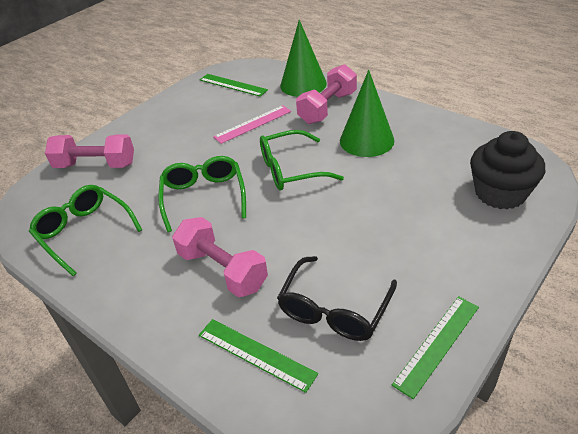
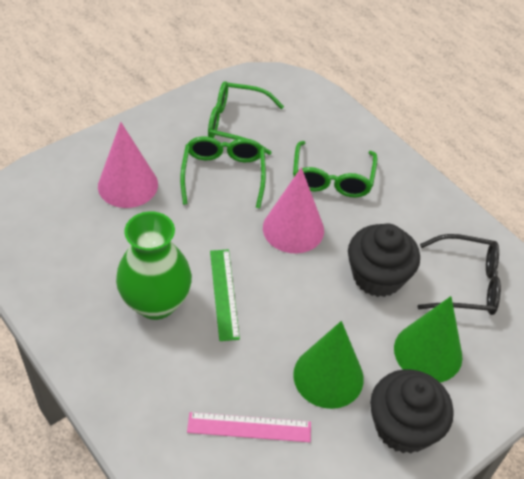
black cupcake: 1 -> 2
green ruler: 3 -> 1
green vase: 0 -> 1
pink cone: 0 -> 2
pink dumbbell: 3 -> 0

